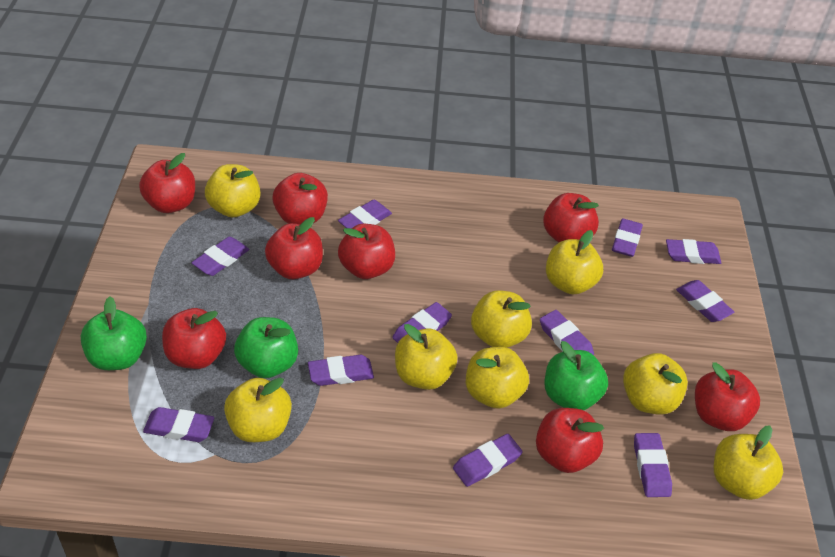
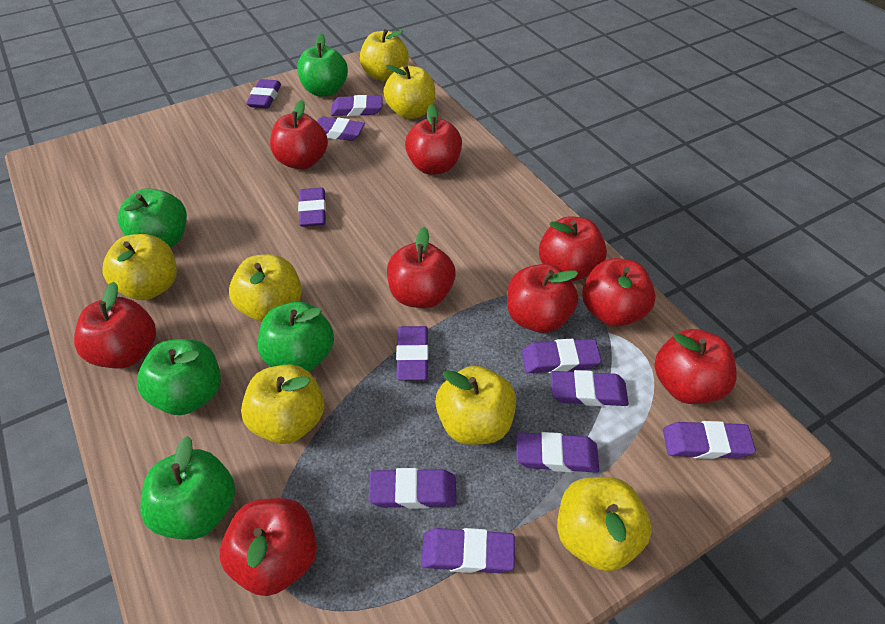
green apple: 3 -> 5
red apple: 8 -> 9
yellow apple: 8 -> 7

